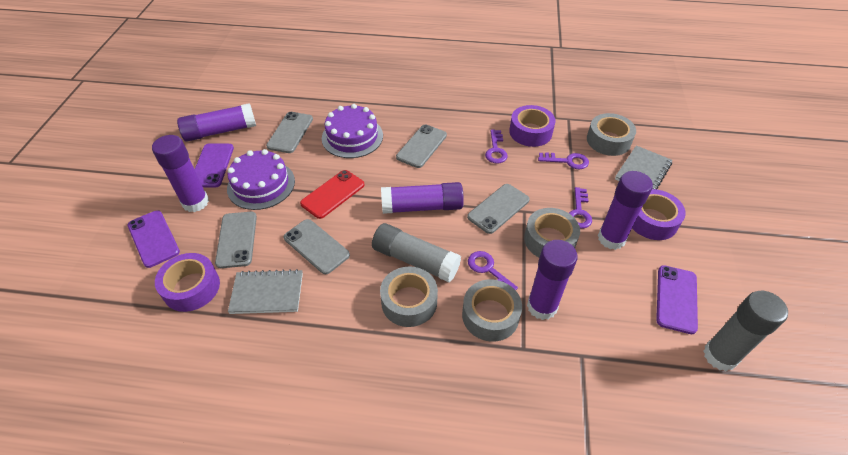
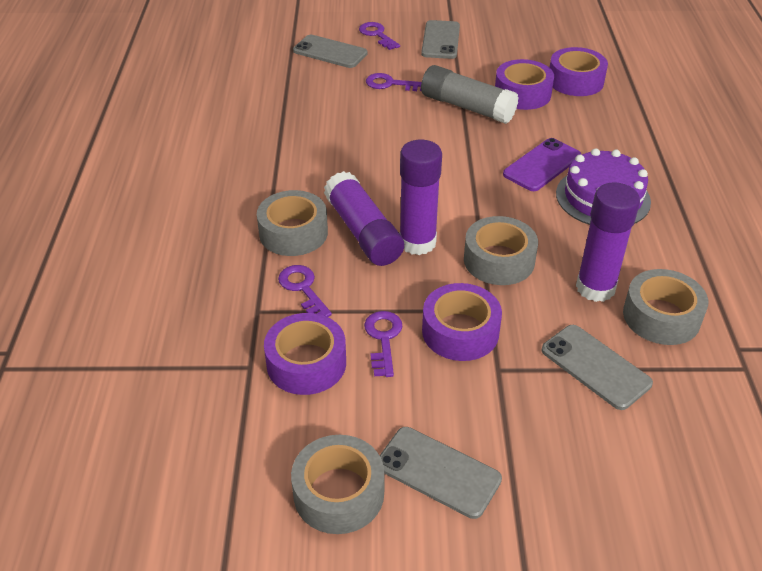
grey glue stick: 2 -> 1
grey notebook: 2 -> 0
grey phone: 5 -> 4
purple cake: 2 -> 1
purple glue stick: 5 -> 3
purple phone: 3 -> 1
purple tape: 3 -> 4
red phone: 1 -> 0

